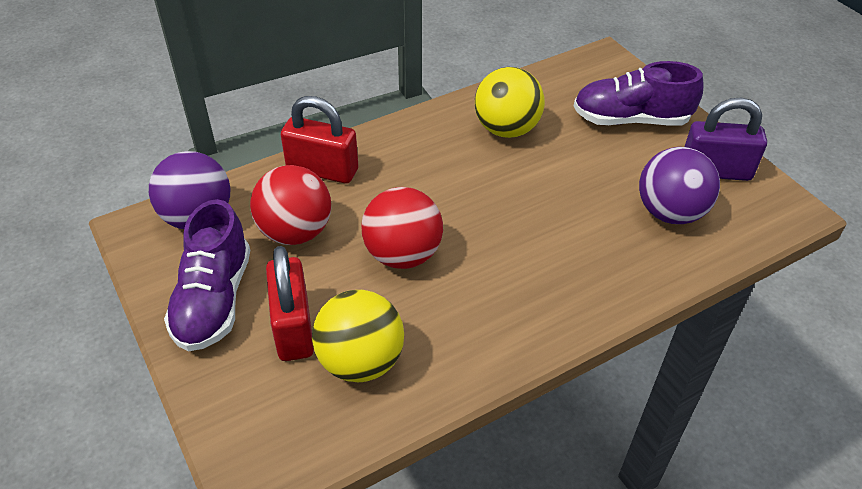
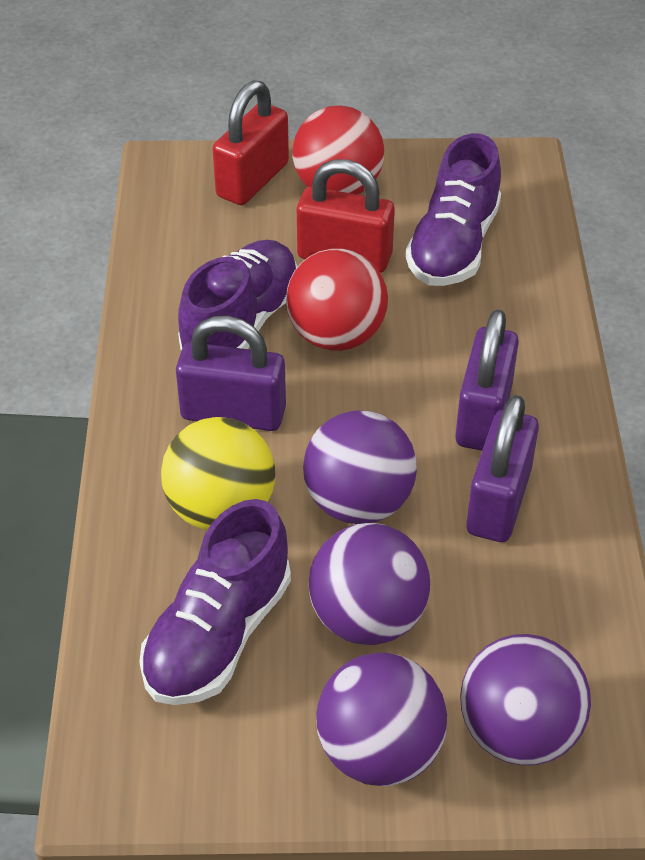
purple ball: 2 -> 4
purple padlock: 1 -> 3
purple shoe: 2 -> 3
yellow ball: 2 -> 1

